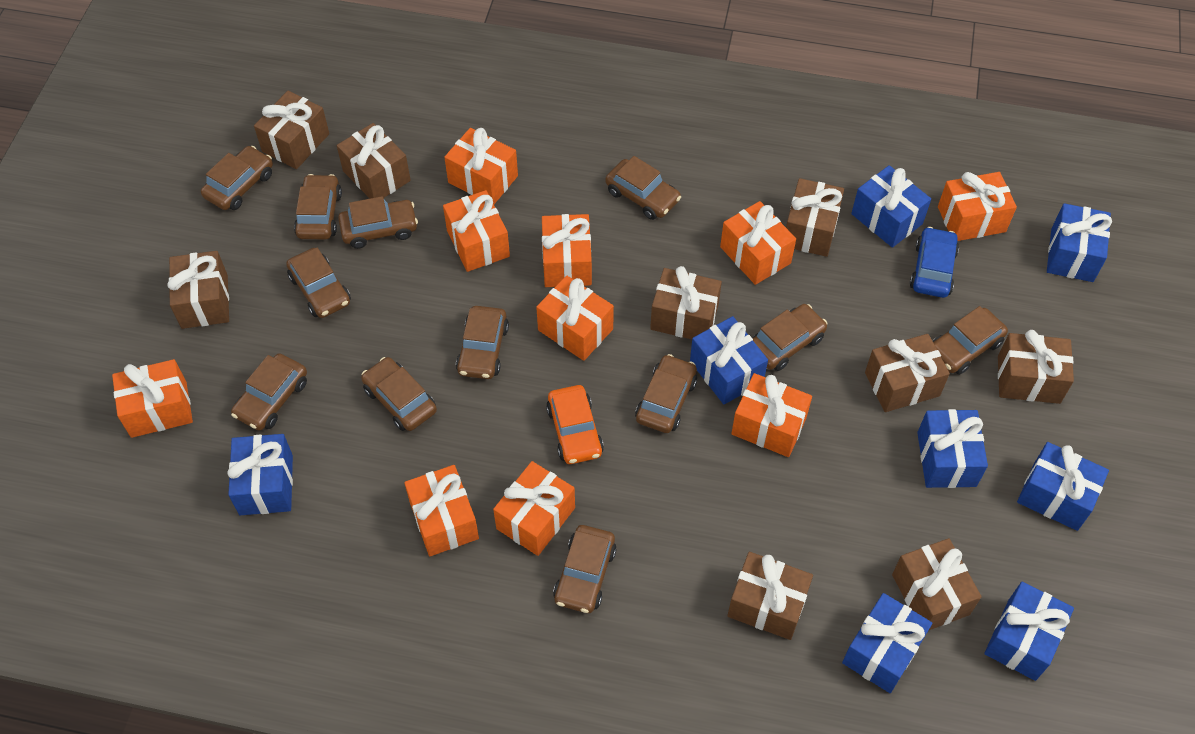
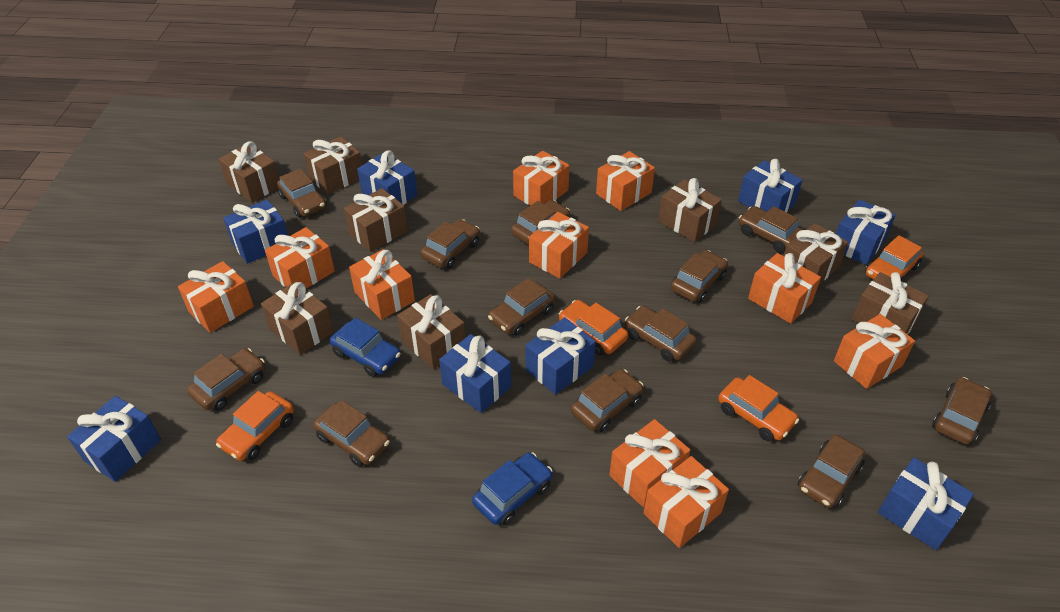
blue car: 1 -> 2
brown gift: 9 -> 8
orange car: 1 -> 4

